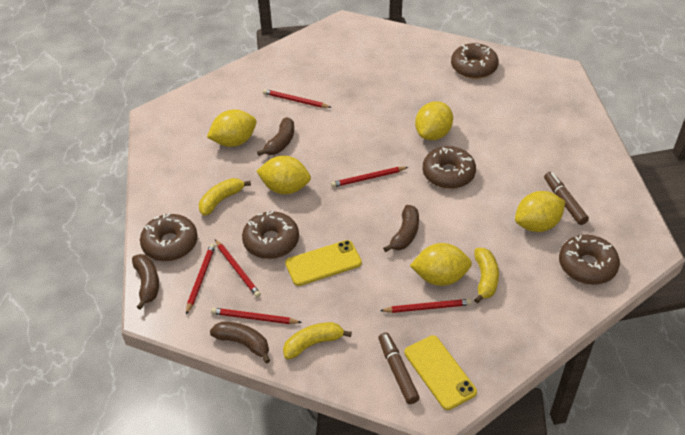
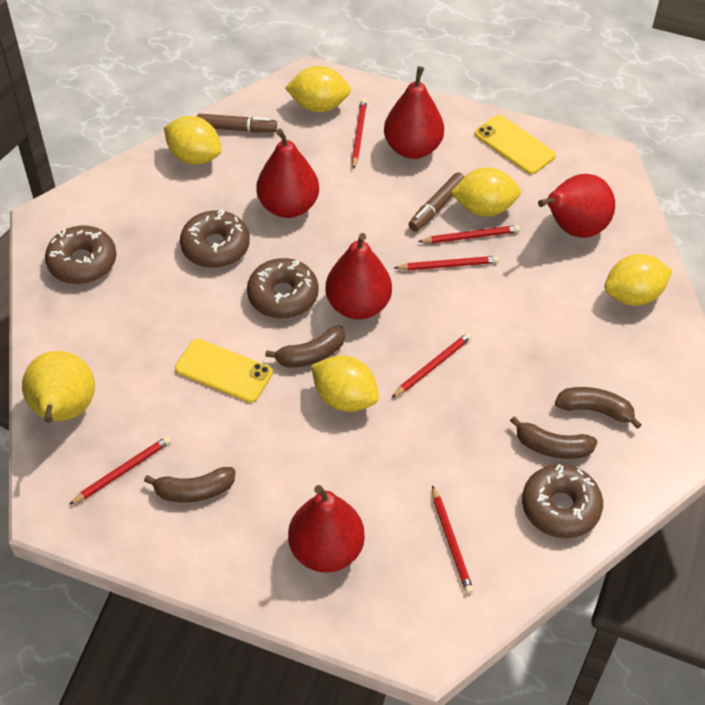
brown donut: 5 -> 4
red pear: 0 -> 5
yellow banana: 3 -> 0
yellow pear: 0 -> 1

